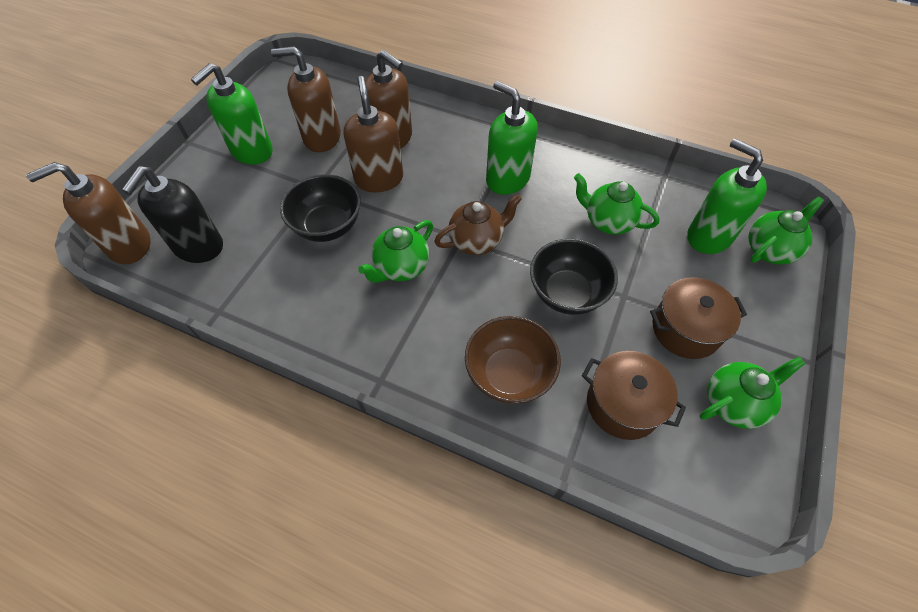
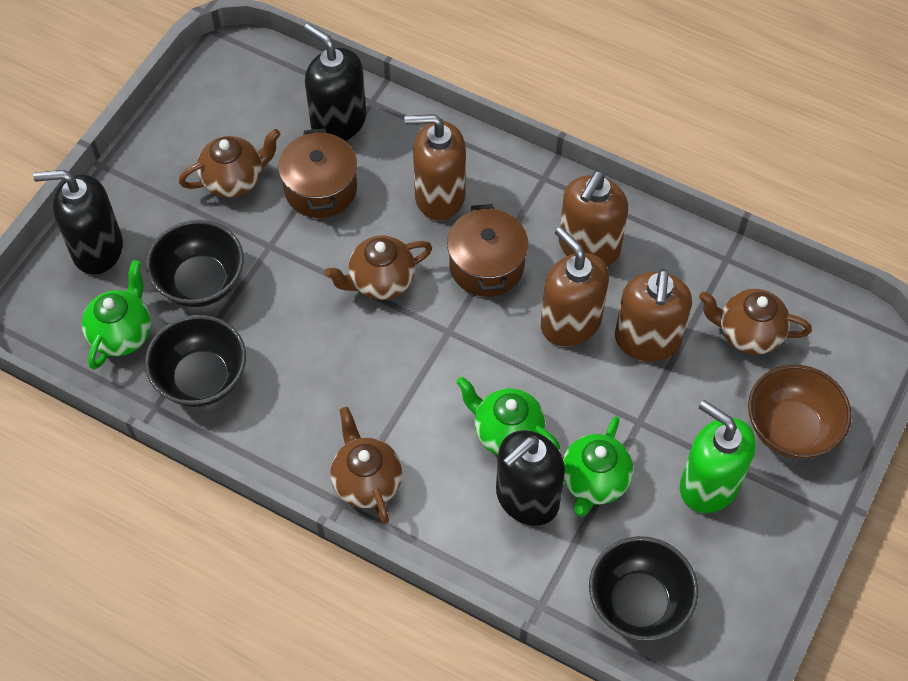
black bowl: 2 -> 3
black soap dispenser: 1 -> 3
brown teapot: 1 -> 4
green soap dispenser: 3 -> 1
green teapot: 4 -> 3

